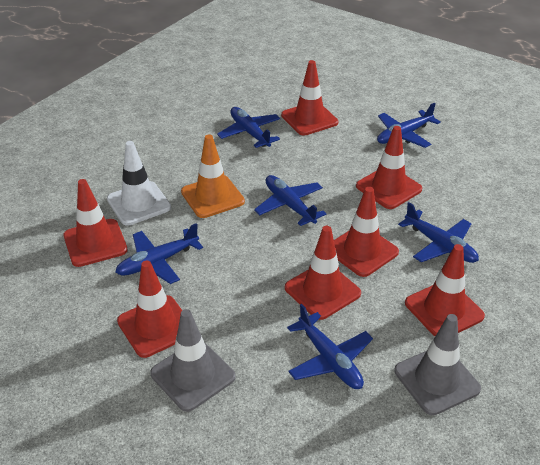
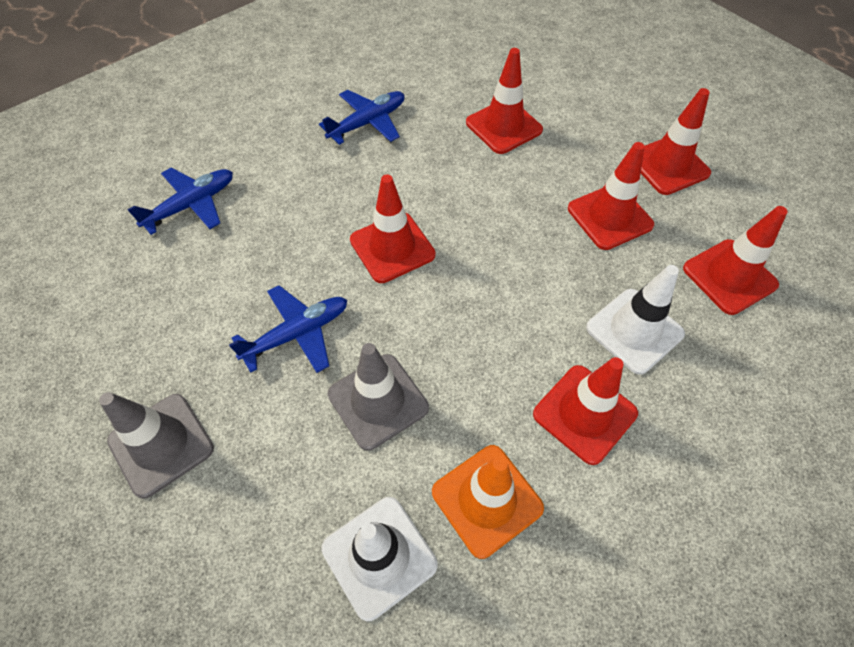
blue plane: 6 -> 3
red traffic cone: 7 -> 6
white traffic cone: 1 -> 2

